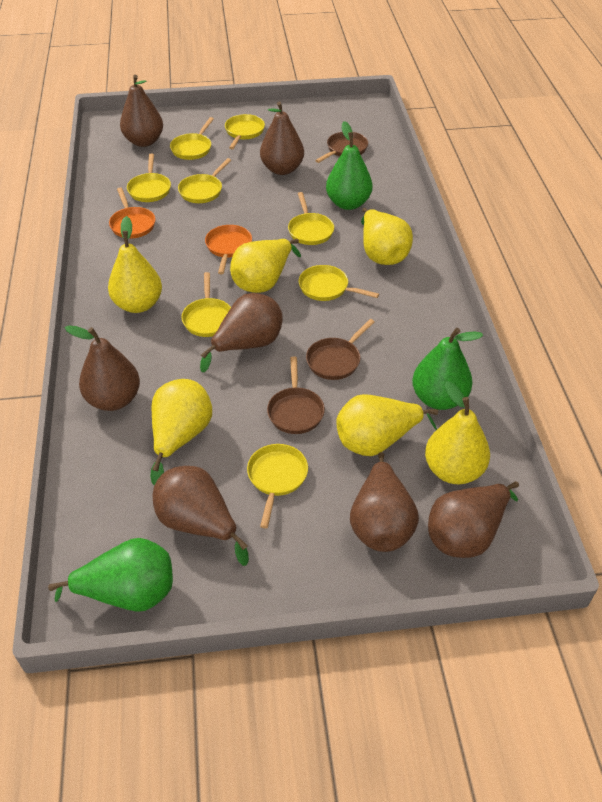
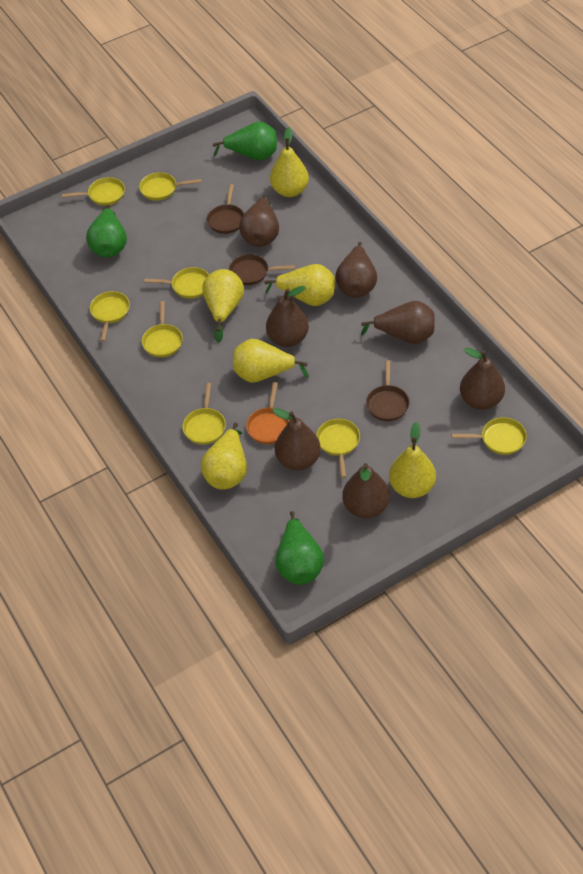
orange pan: 2 -> 1

